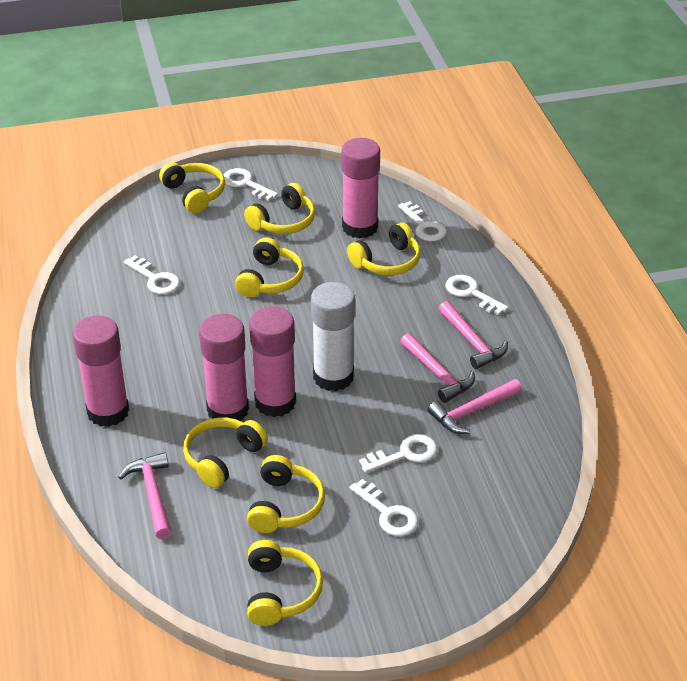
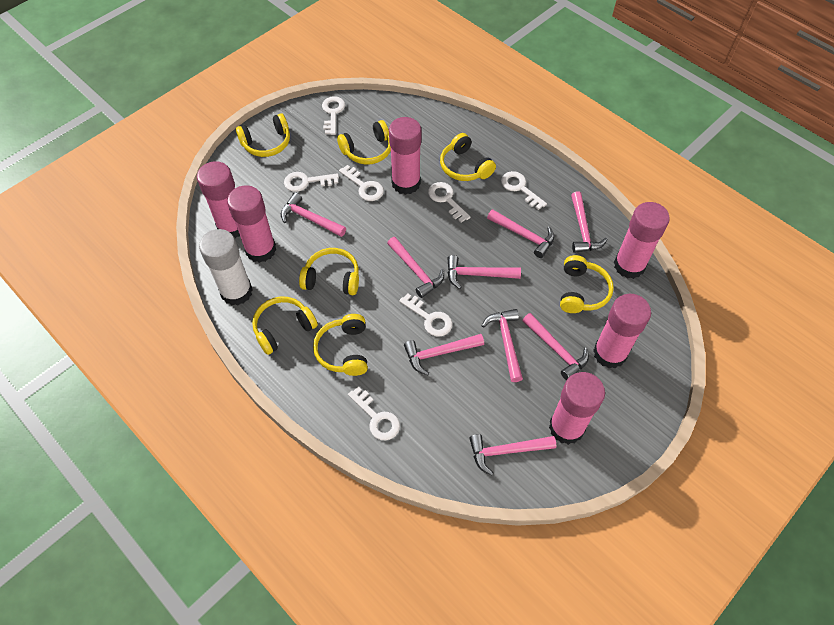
pink glue stick: 4 -> 6
pink hammer: 4 -> 9
white key: 6 -> 7

